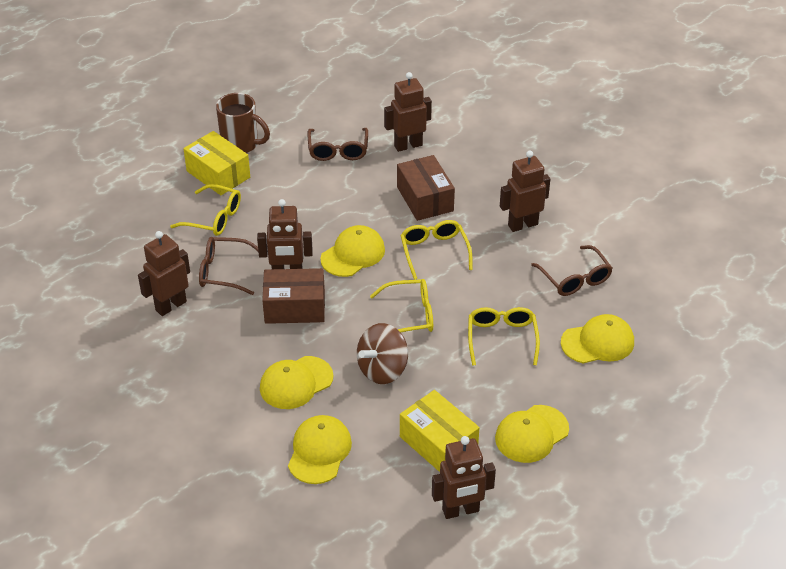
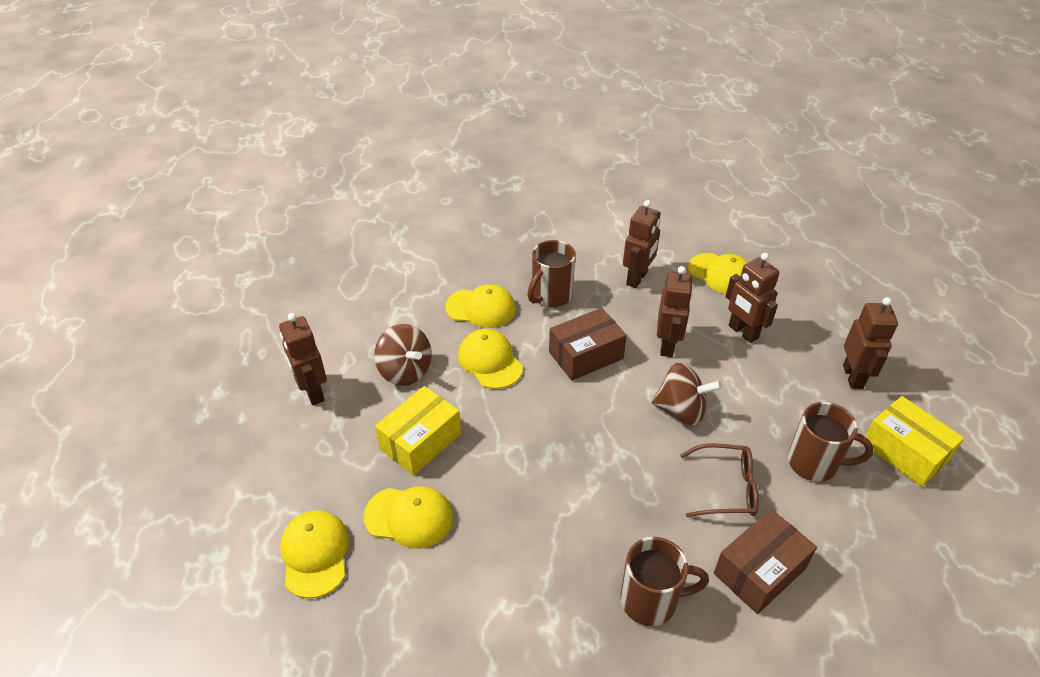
brown glasses: 3 -> 1
brown mug: 1 -> 3
brown spinning top: 1 -> 2
yellow glasses: 4 -> 0

